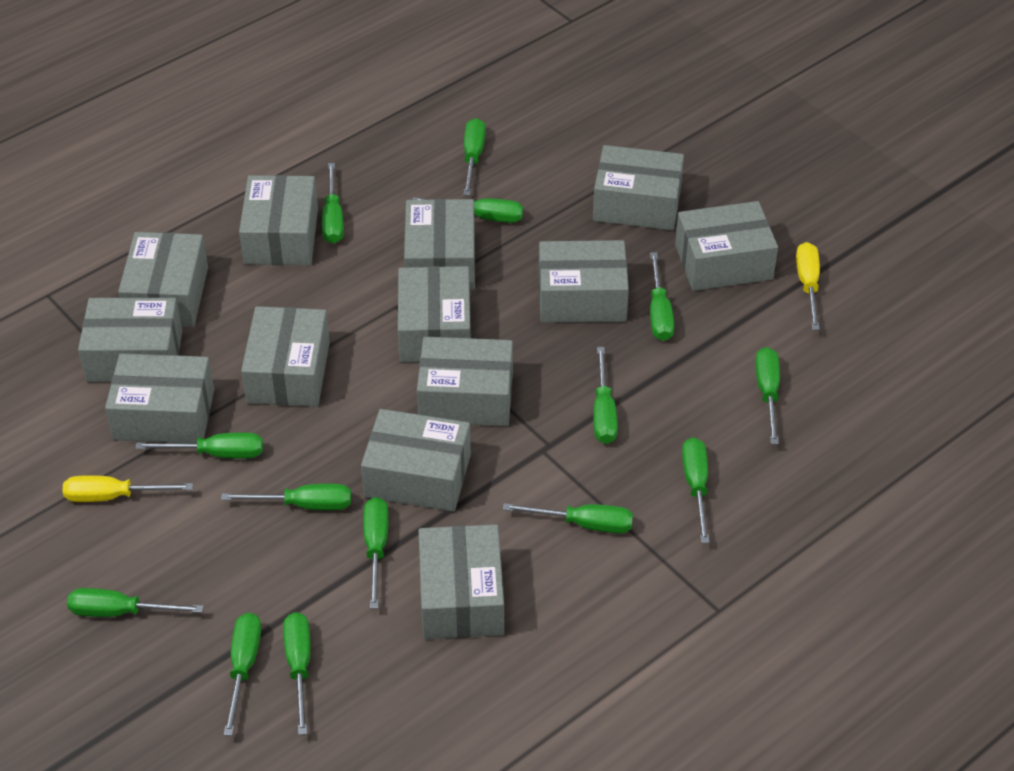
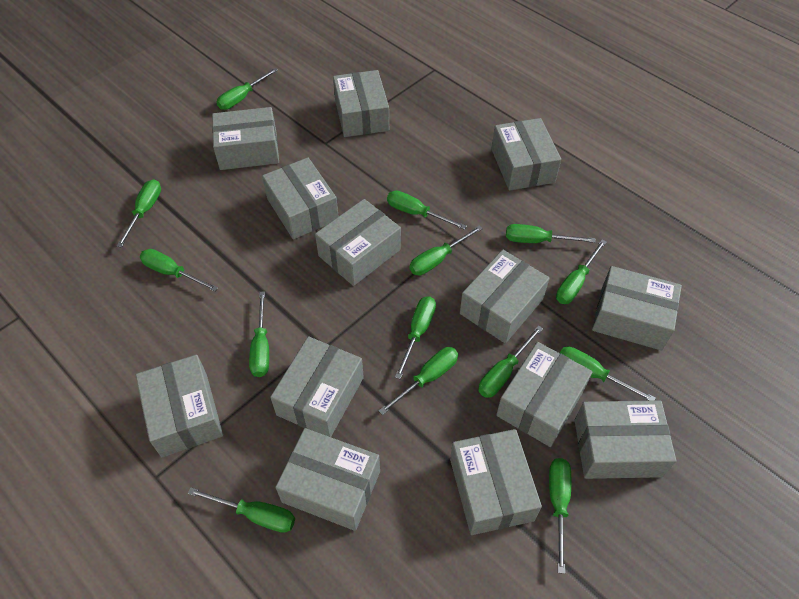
yellow screwdriver: 2 -> 0

